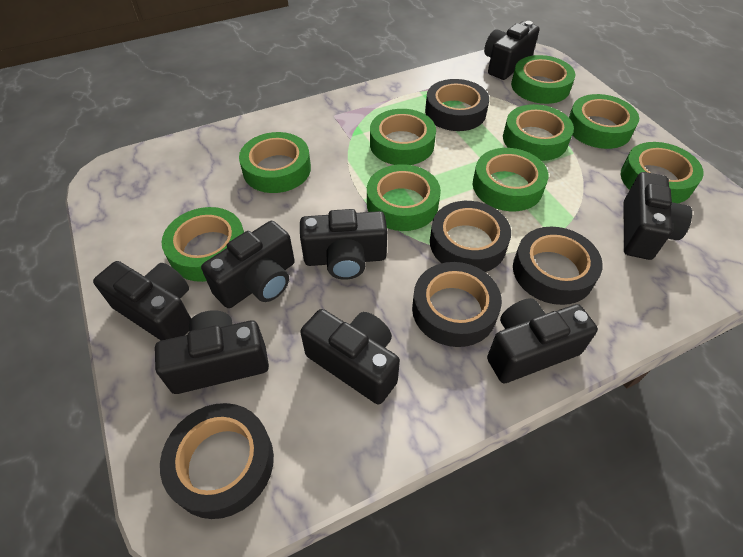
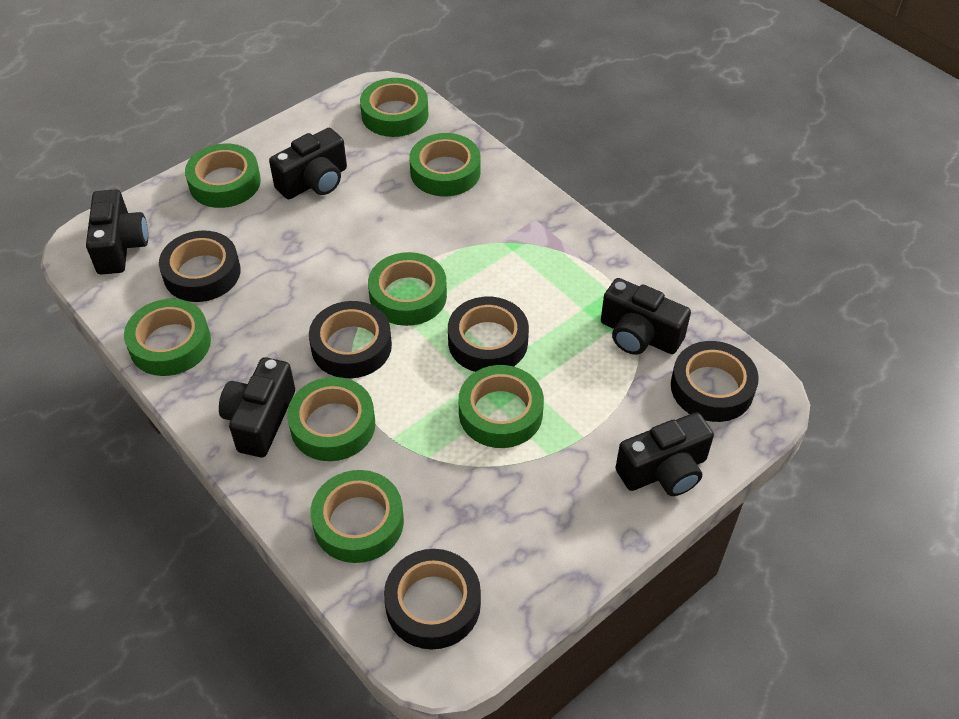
black camera: 8 -> 5
green tape: 9 -> 8

